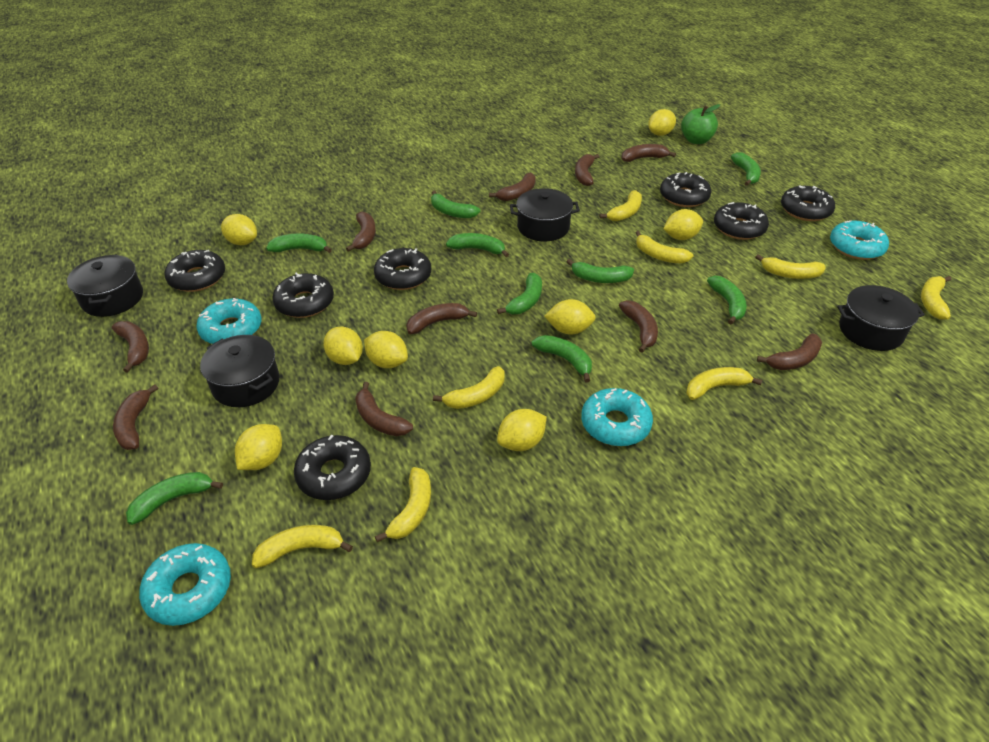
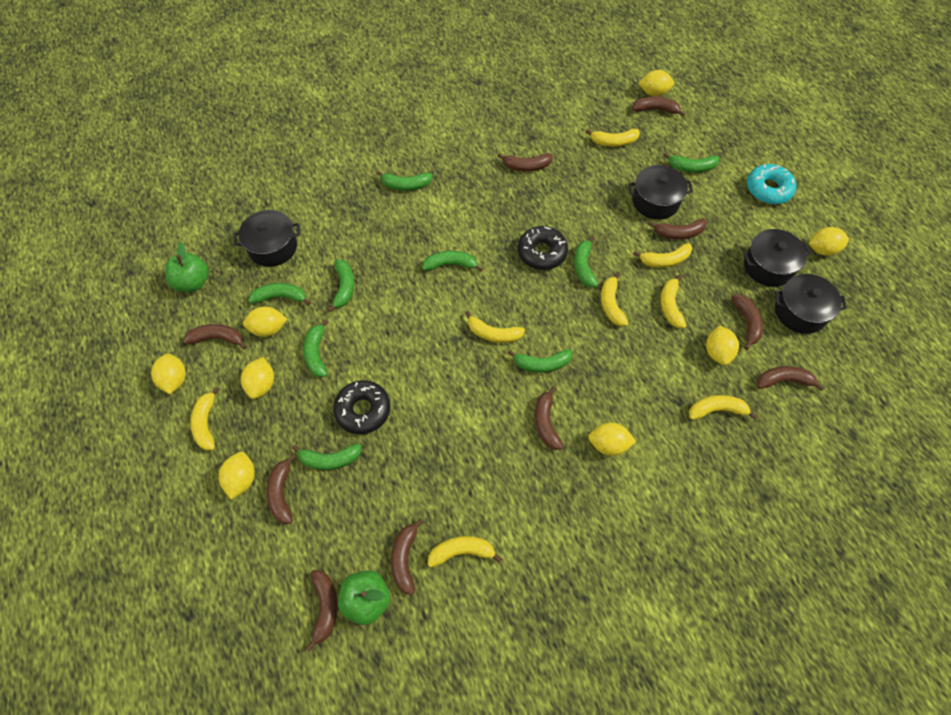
black donut: 7 -> 2
green apple: 1 -> 2
turquoise donut: 4 -> 1

